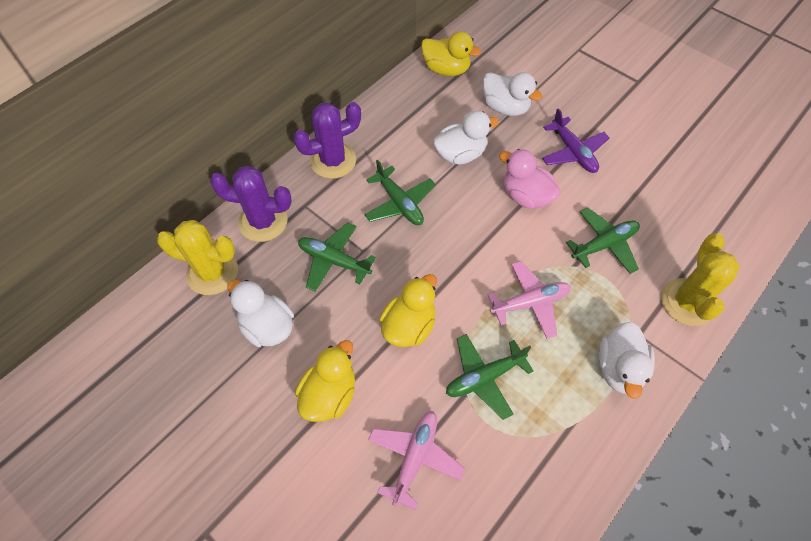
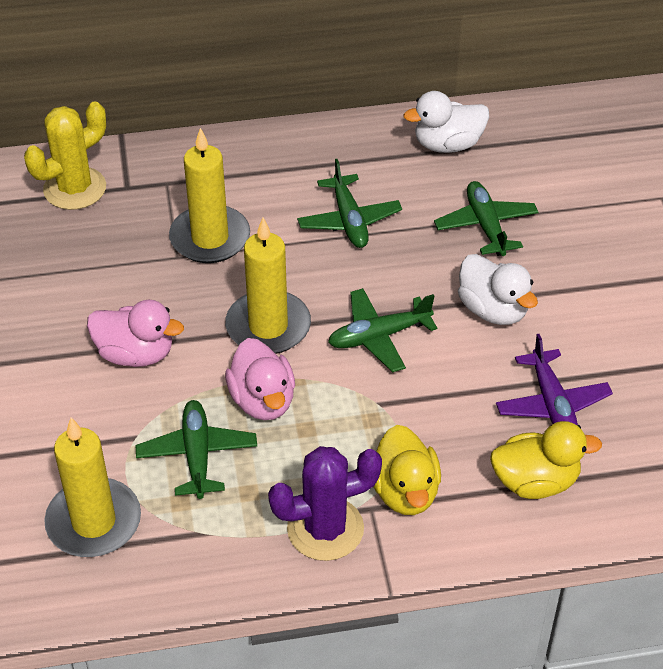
pink duck: 1 -> 2
pink plane: 2 -> 0
purple cactus: 2 -> 1
white duck: 4 -> 2
yellow cactus: 2 -> 1
yellow candle: 0 -> 3
yellow duck: 3 -> 2

